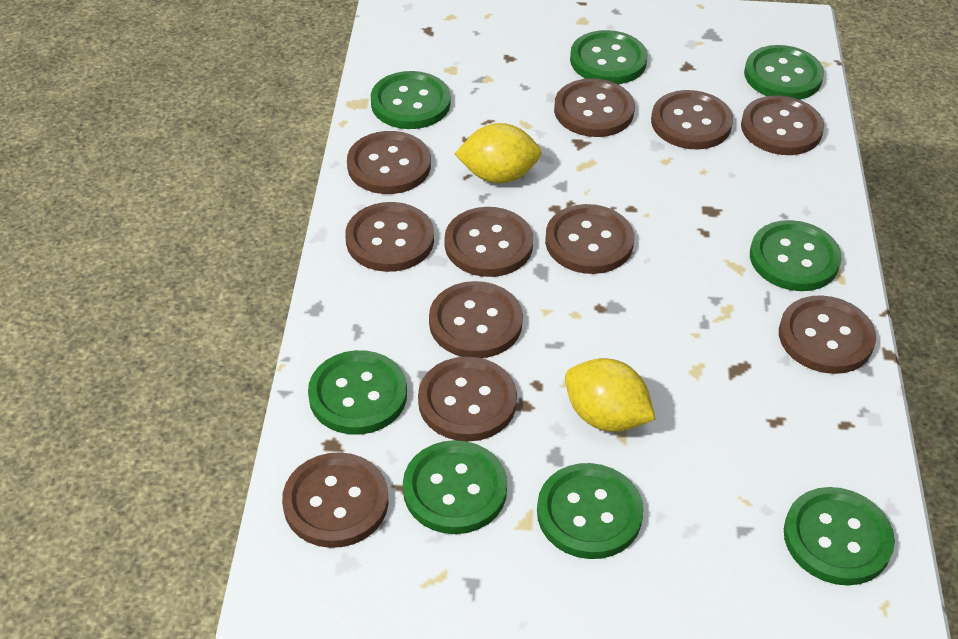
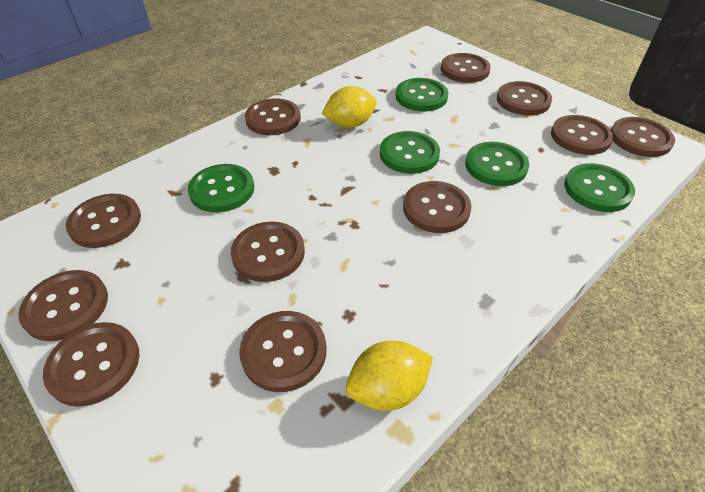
green button: 8 -> 5

